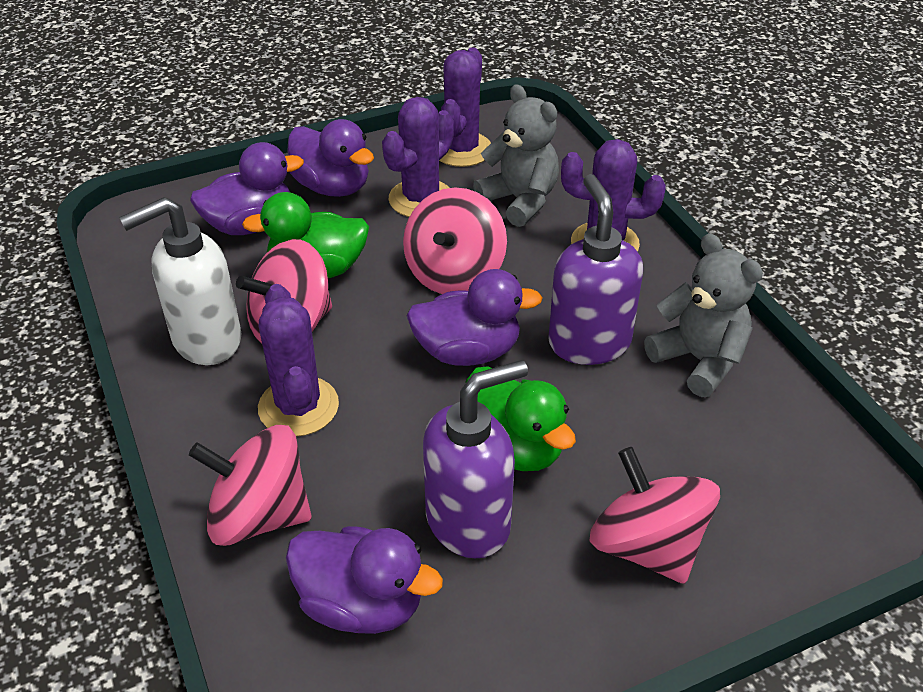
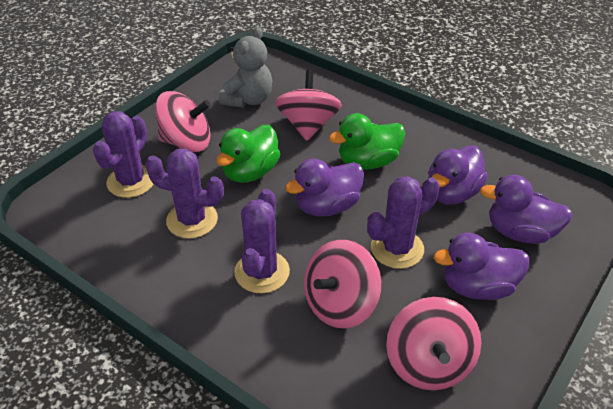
grey teddy bear: 2 -> 1
purple soap dispenser: 2 -> 0
white soap dispenser: 1 -> 0

